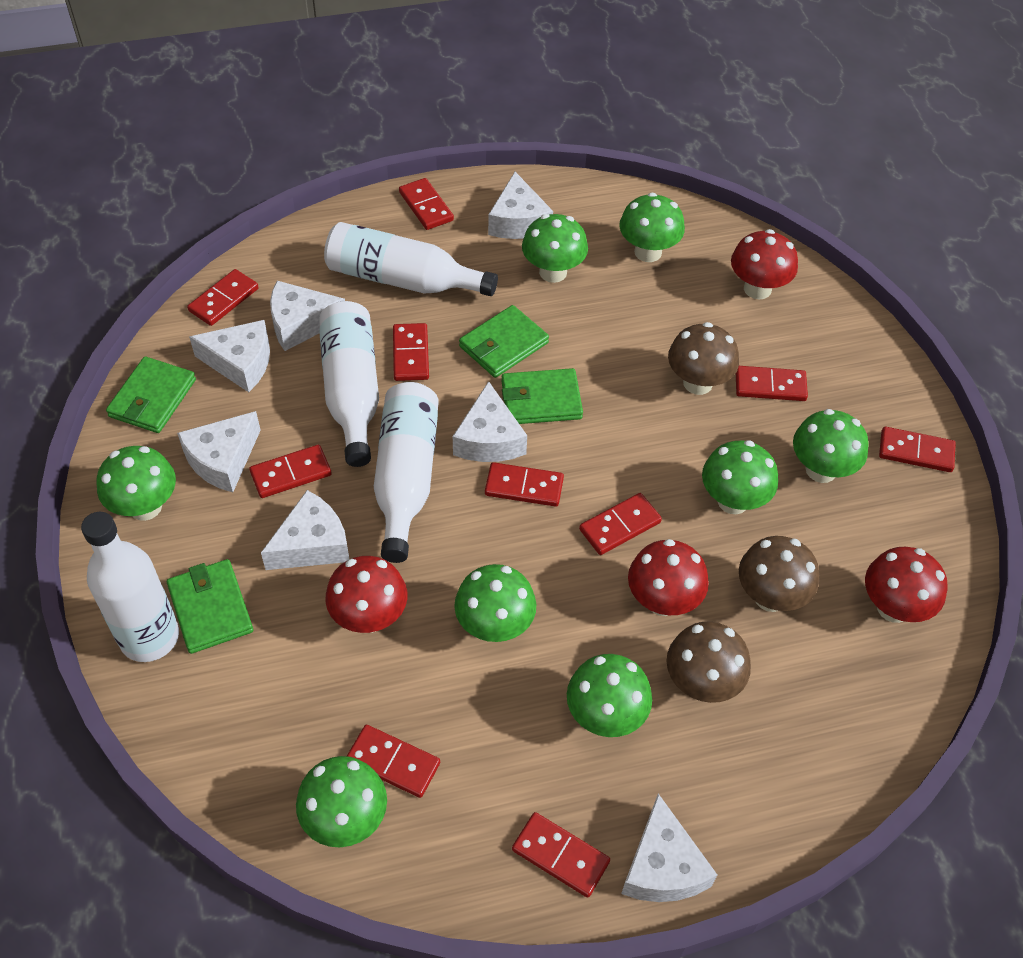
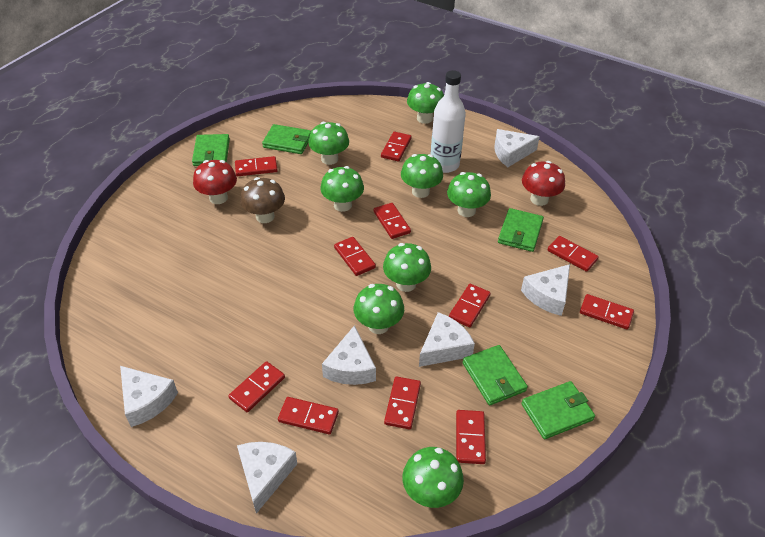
brown mushroom: 3 -> 1
green wallet: 4 -> 5
red domino: 10 -> 11
red mushroom: 4 -> 2
white bottle: 4 -> 1
white cheese: 7 -> 6

